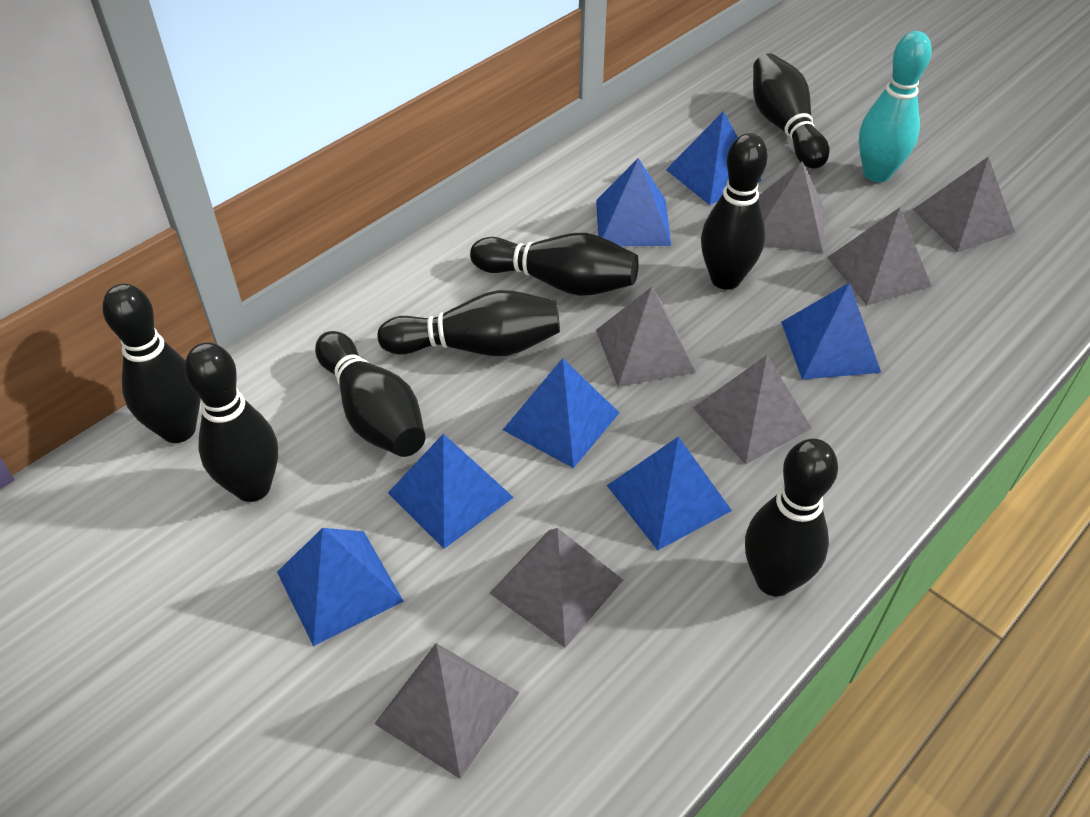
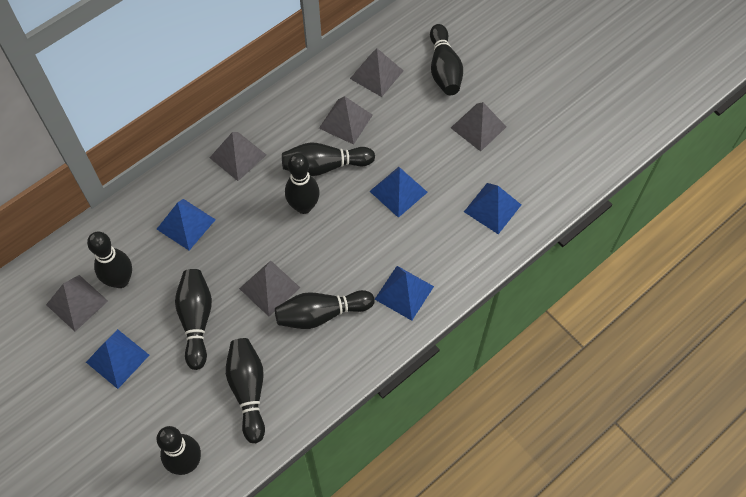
blue pyramid: 7 -> 5
grey pyramid: 7 -> 6
turquoise bowling pin: 1 -> 0

